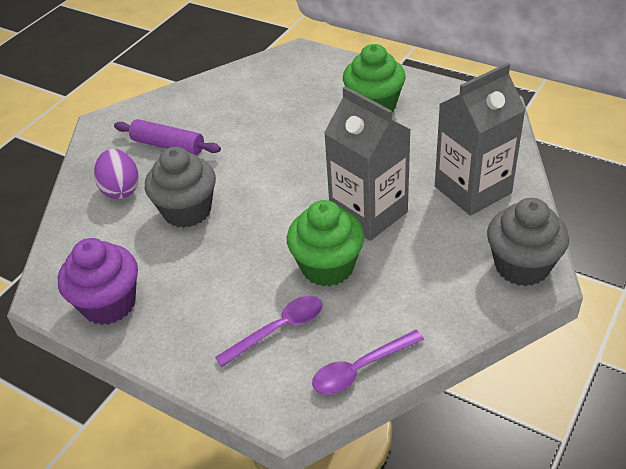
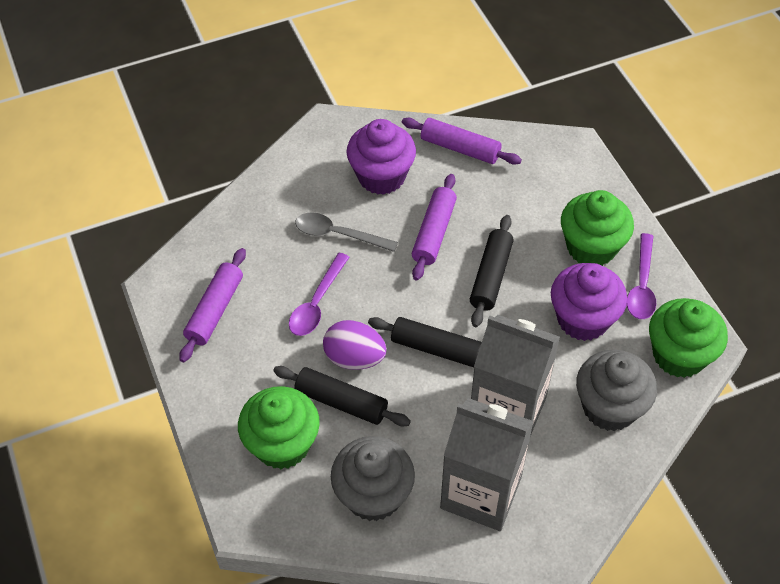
black rolling pin: 0 -> 3
green cupcake: 2 -> 3
grey spoon: 0 -> 1
purple cupcake: 1 -> 2
purple rolling pin: 1 -> 3

